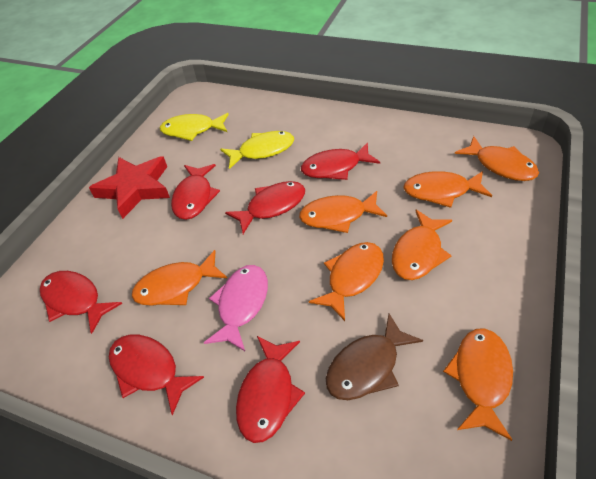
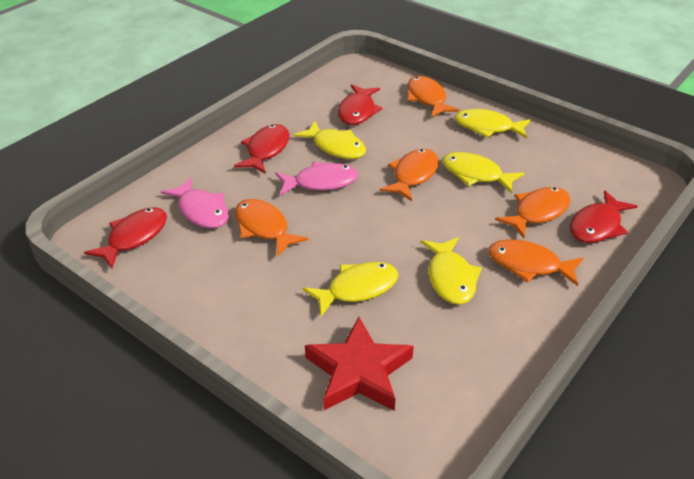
brown fish: 1 -> 0
orange fish: 7 -> 5
pink fish: 1 -> 2
red fish: 6 -> 4
yellow fish: 2 -> 5

